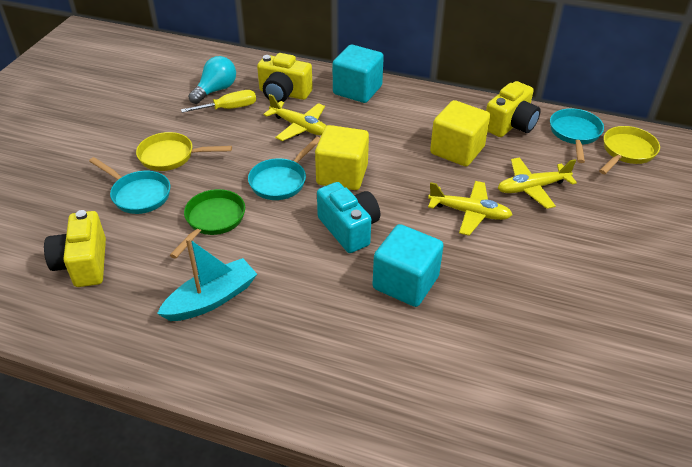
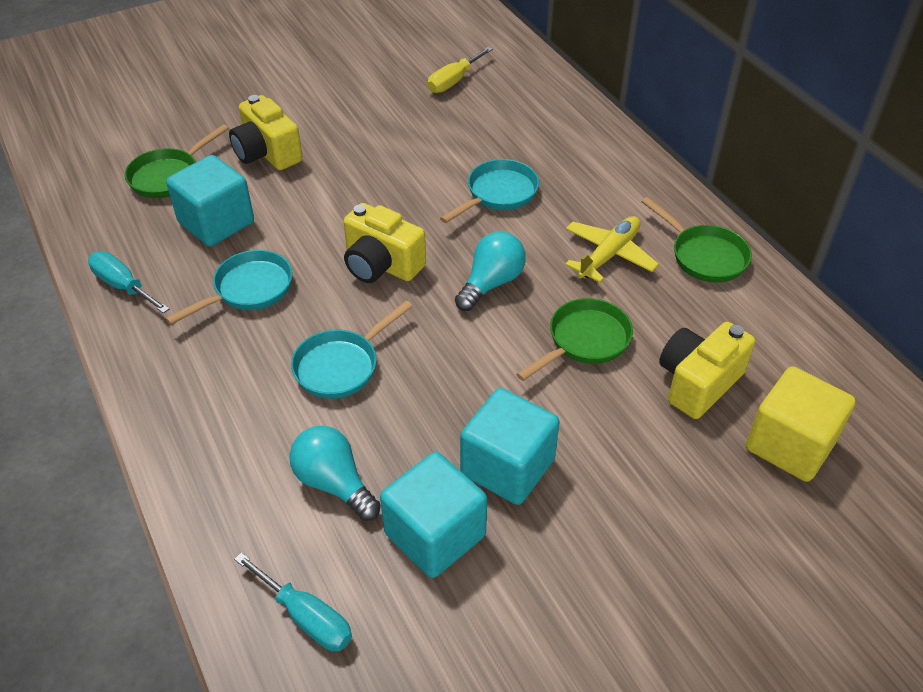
green pan: 1 -> 3
turquoise boat: 1 -> 0
turquoise camera: 1 -> 0
turquoise cube: 2 -> 3
turquoise light bulb: 1 -> 2
turquoise screwdriver: 0 -> 2
yellow cube: 2 -> 1
yellow pan: 2 -> 0
yellow plane: 3 -> 1

